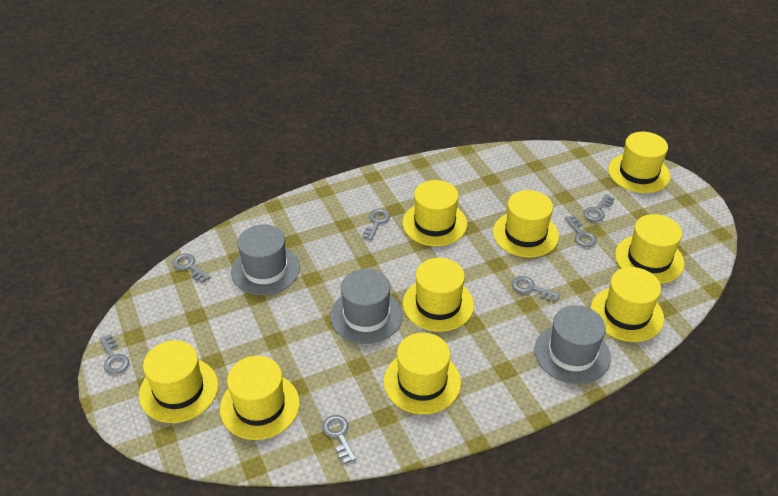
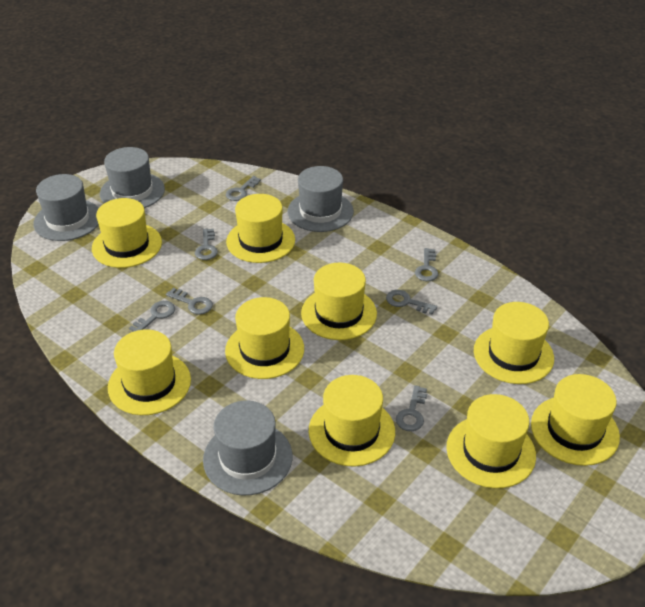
grey hat: 3 -> 4

